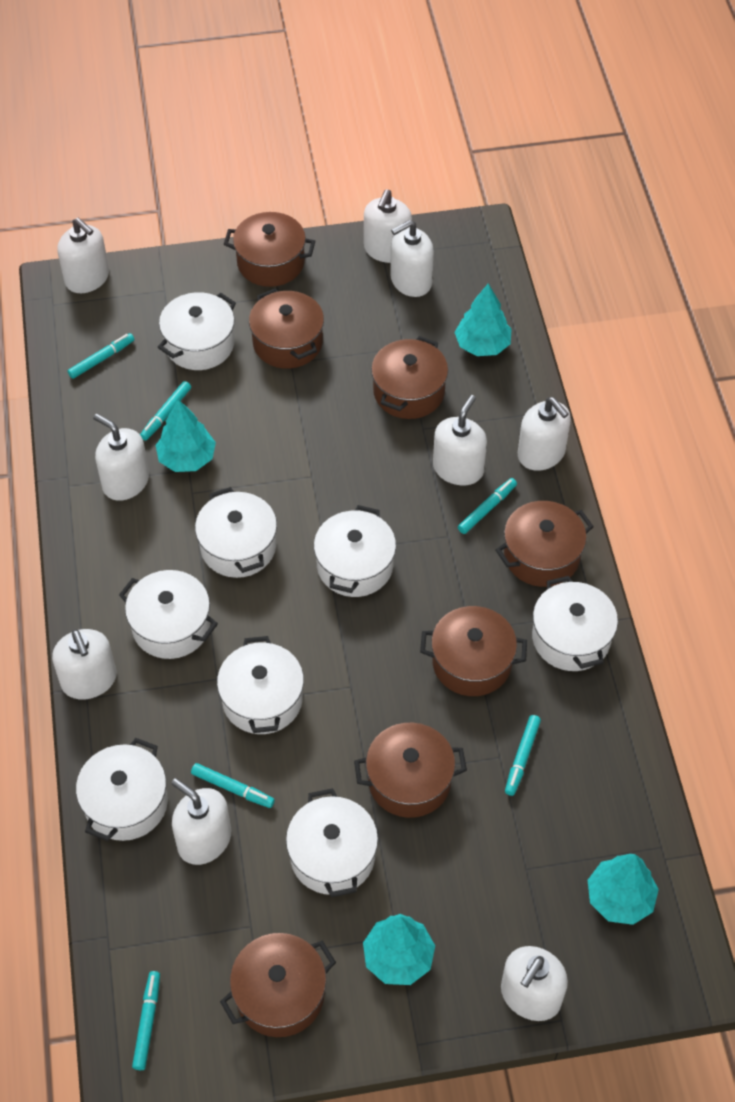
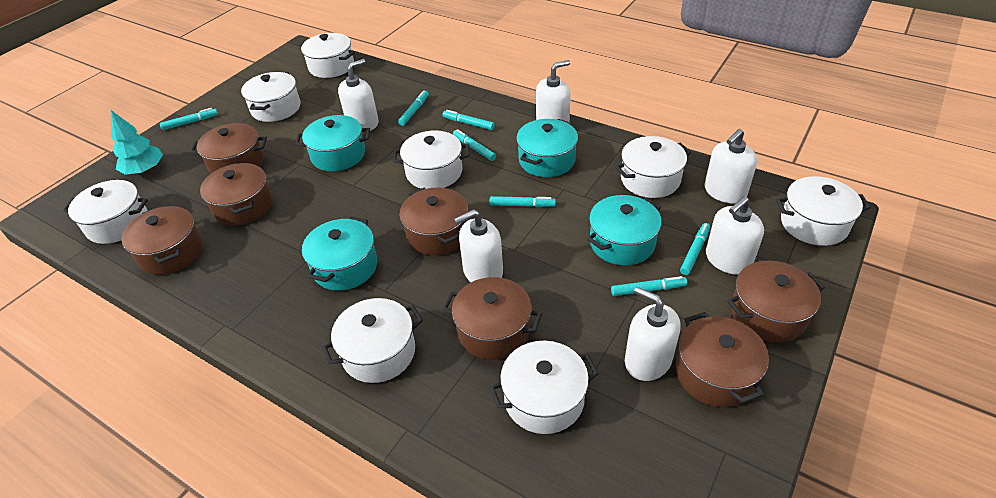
turquoise marker: 6 -> 7
turquoise pot: 0 -> 4
turquoise tree: 4 -> 1
white soap dispenser: 9 -> 6

